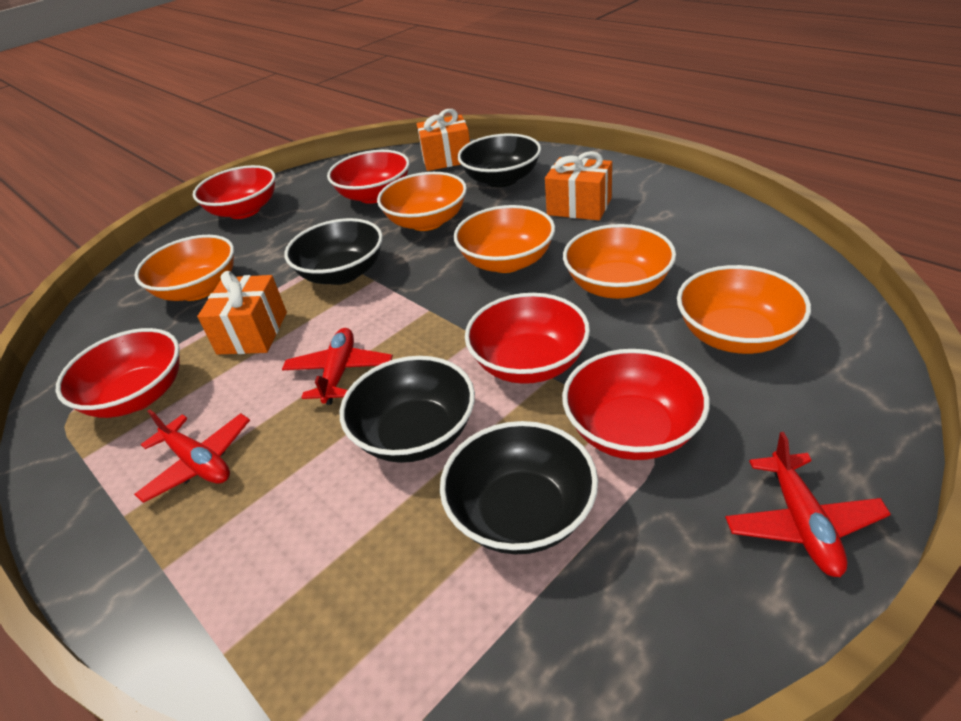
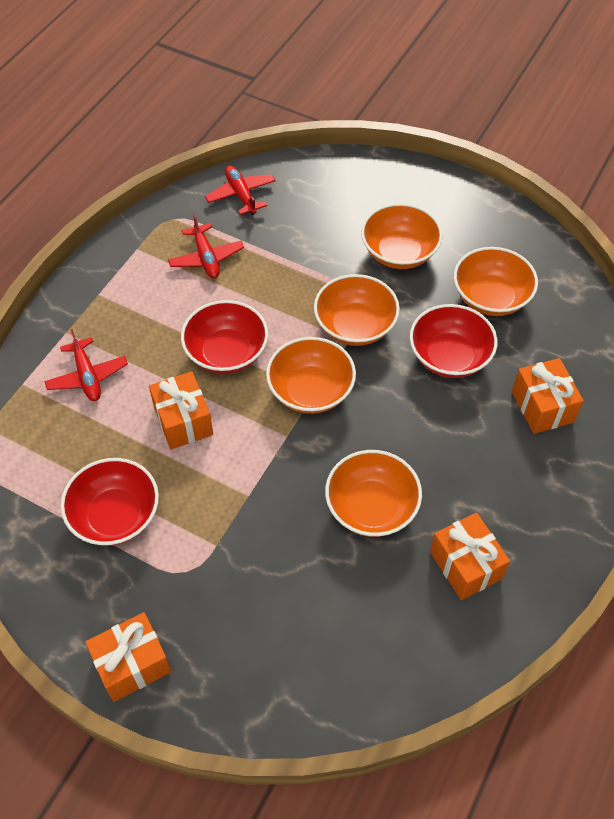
black bowl: 4 -> 0
orange gift: 3 -> 4
red bowl: 5 -> 3

